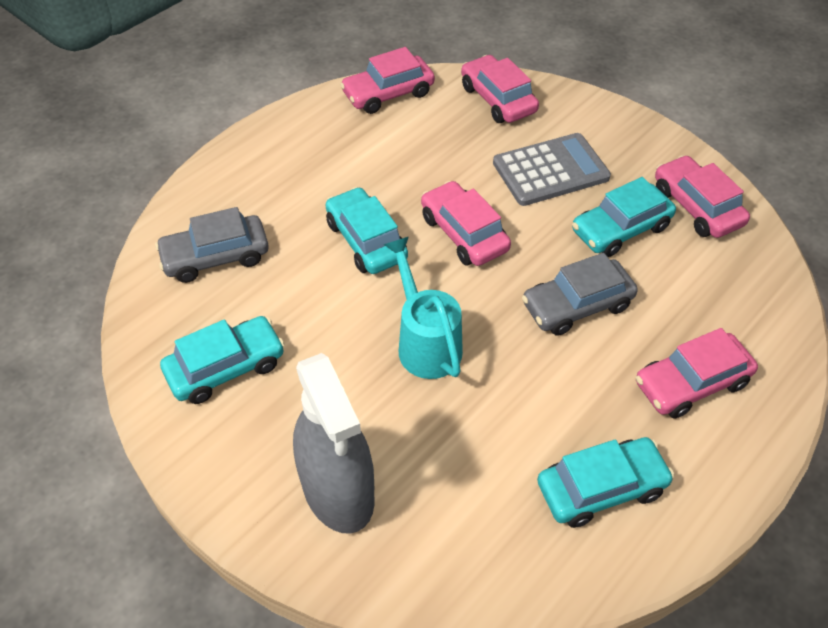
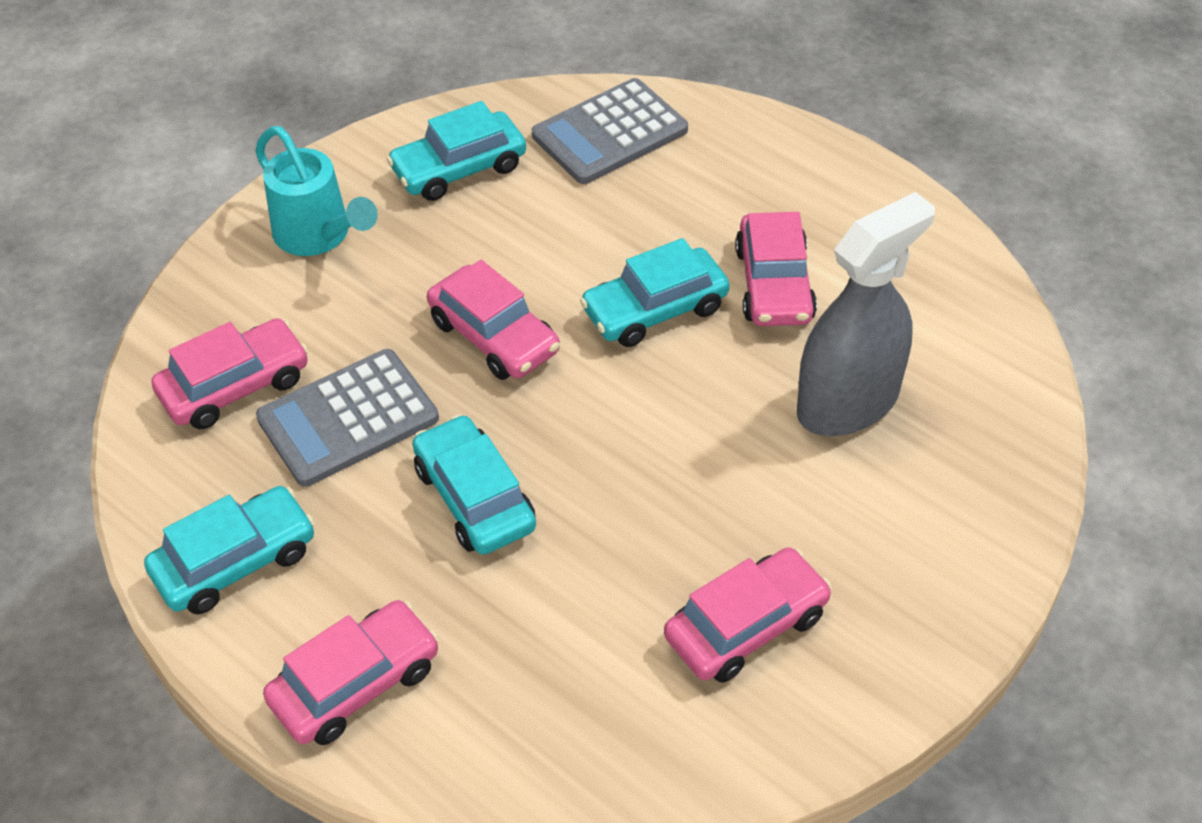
grey calculator: 1 -> 2
grey car: 2 -> 0

